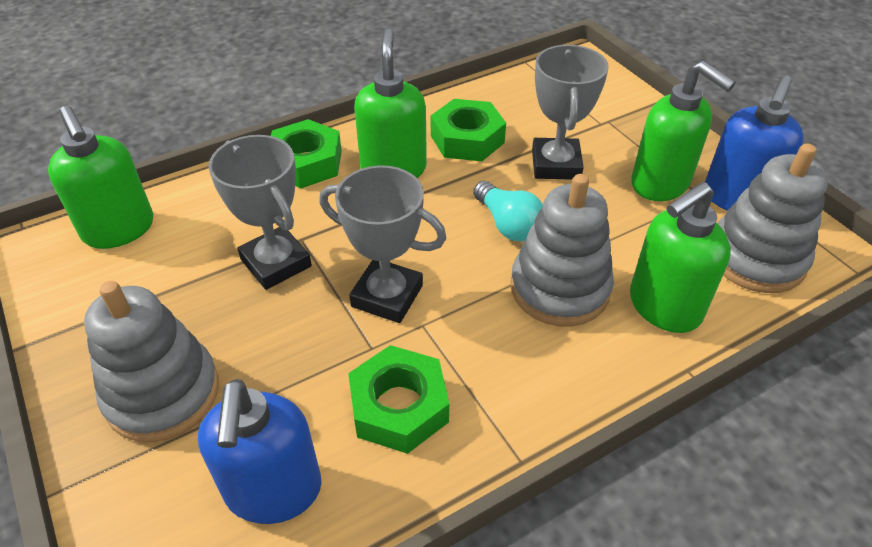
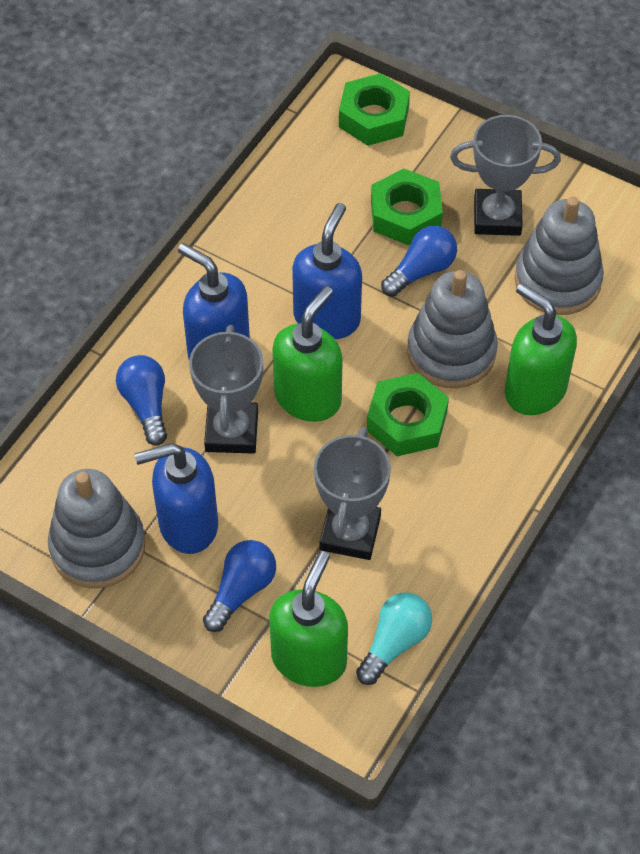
blue light bulb: 0 -> 3
blue soap dispenser: 2 -> 3
green soap dispenser: 4 -> 3

